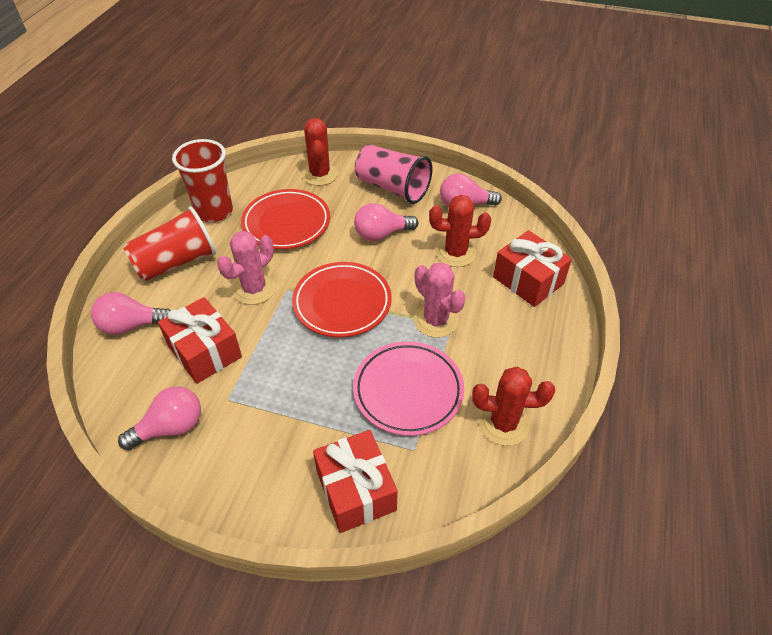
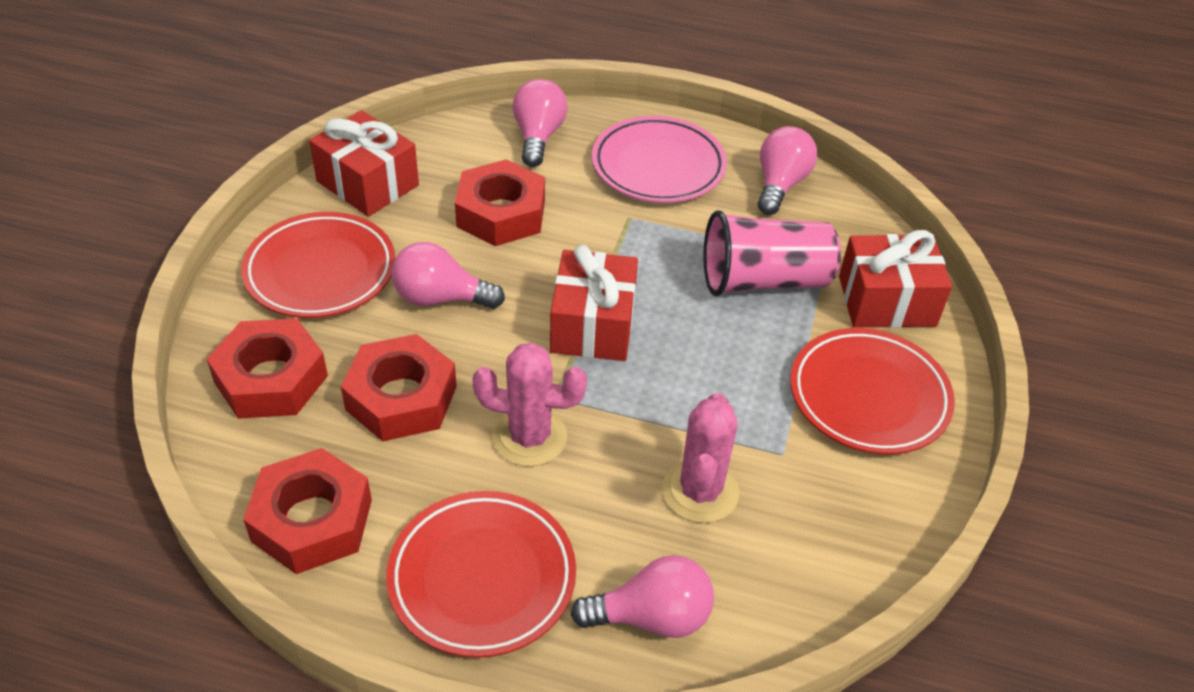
red cactus: 3 -> 0
red cup: 2 -> 0
red nut: 0 -> 4
red plate: 2 -> 3

